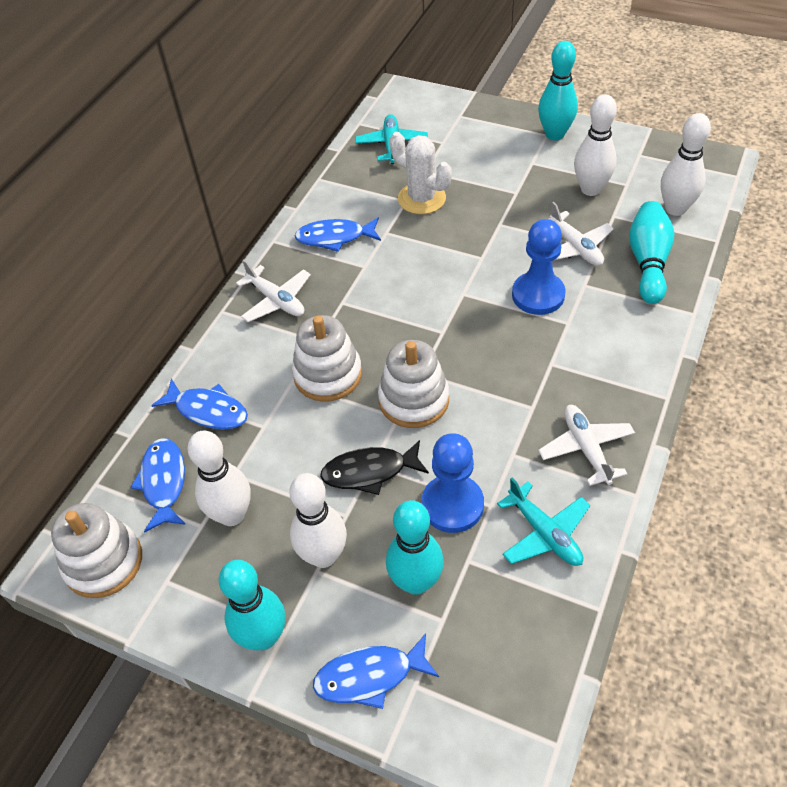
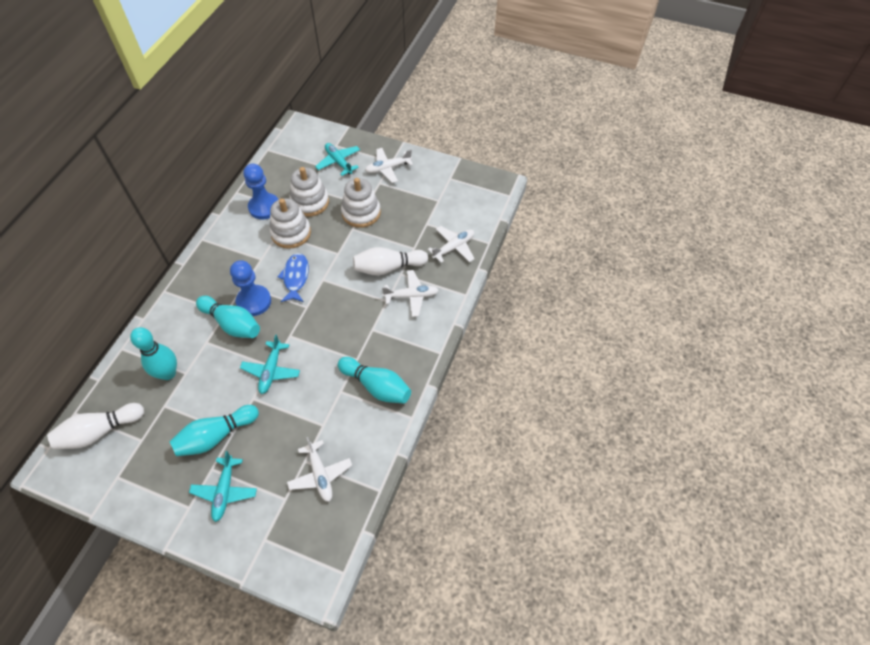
black fish: 1 -> 0
blue fish: 4 -> 1
turquoise plane: 2 -> 3
white bowling pin: 4 -> 2
white cactus: 1 -> 0
white plane: 3 -> 4

